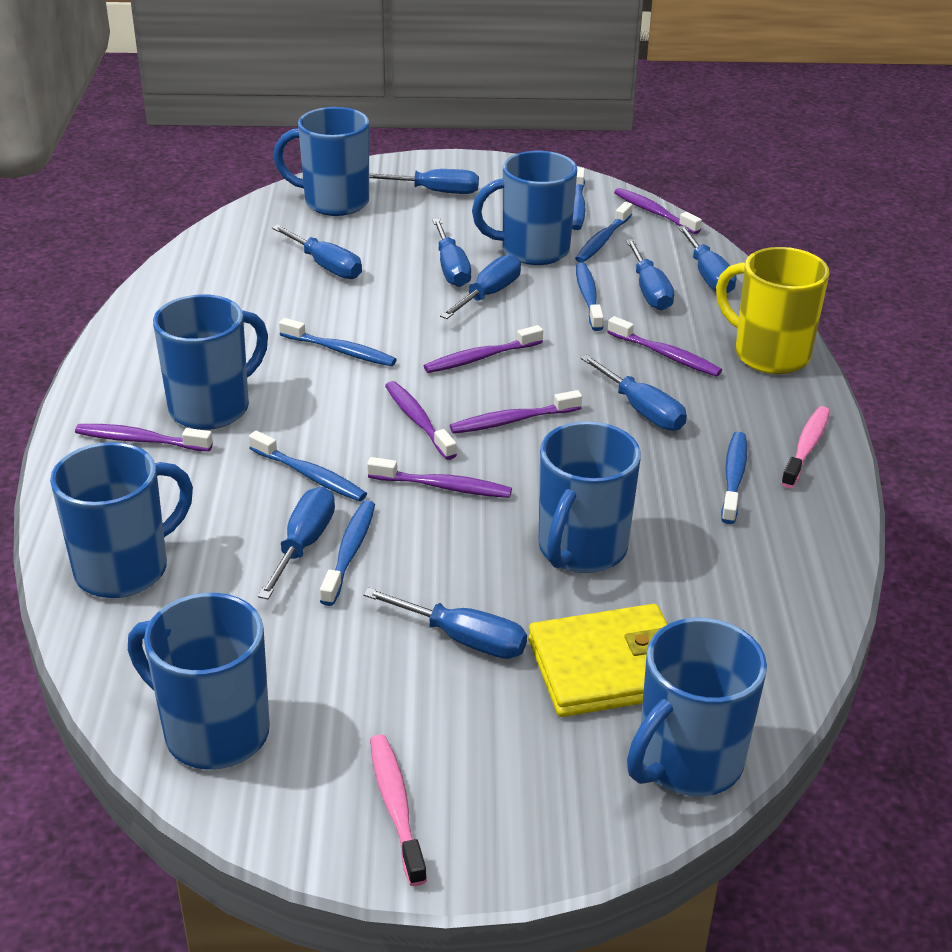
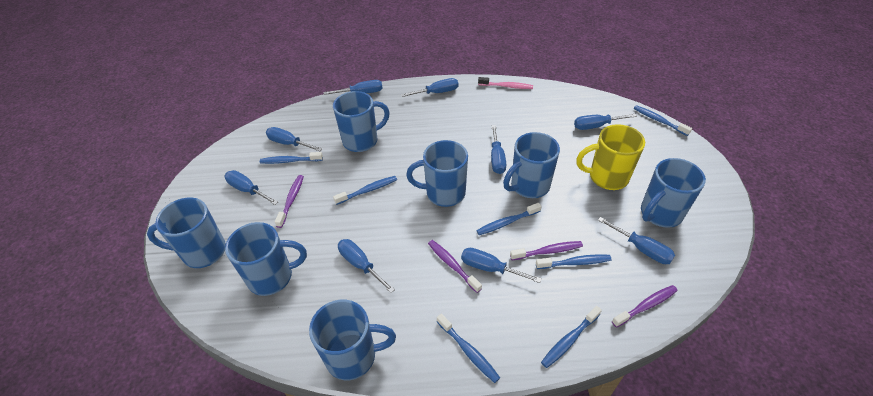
pink toothbrush: 2 -> 1
purple toothbrush: 7 -> 4
yellow wallet: 1 -> 0

